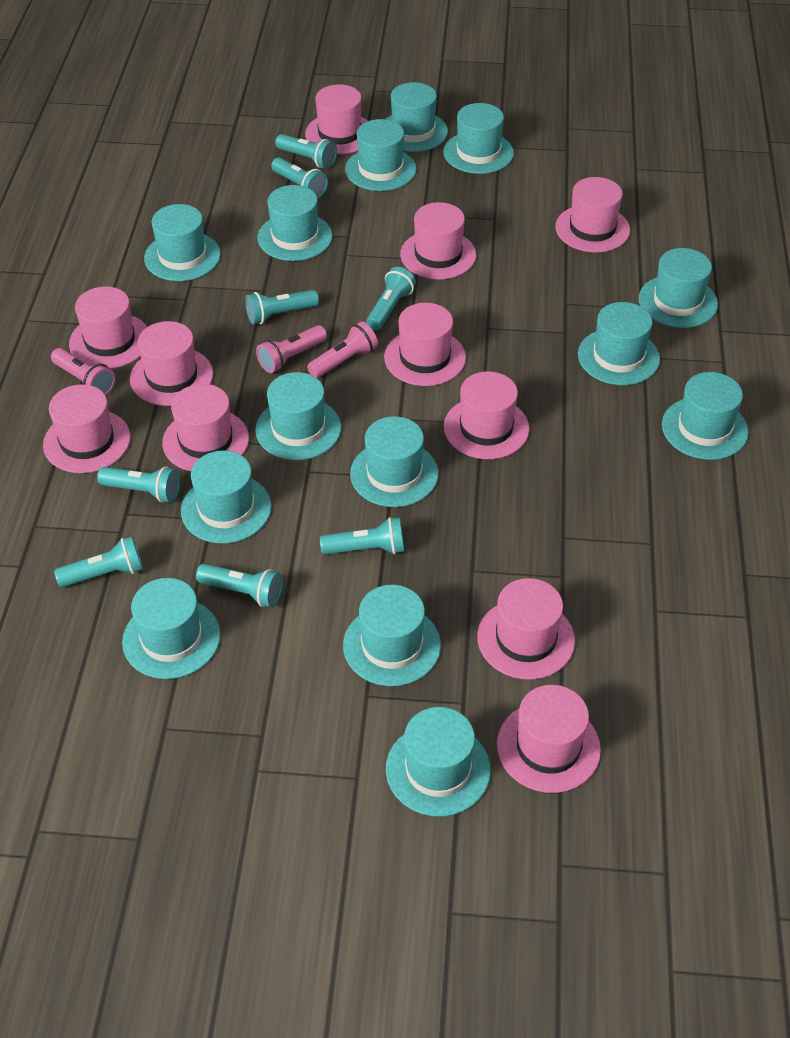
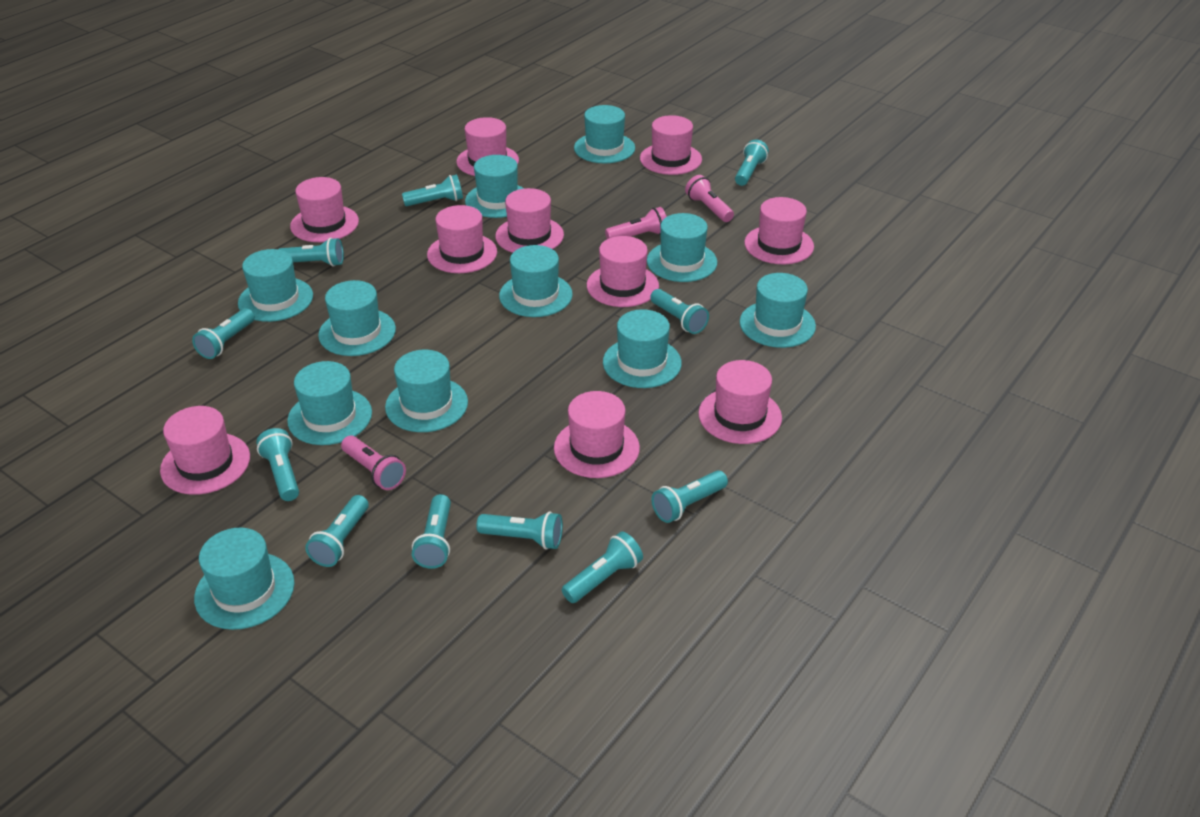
pink hat: 11 -> 10
turquoise flashlight: 8 -> 11
turquoise hat: 14 -> 11

